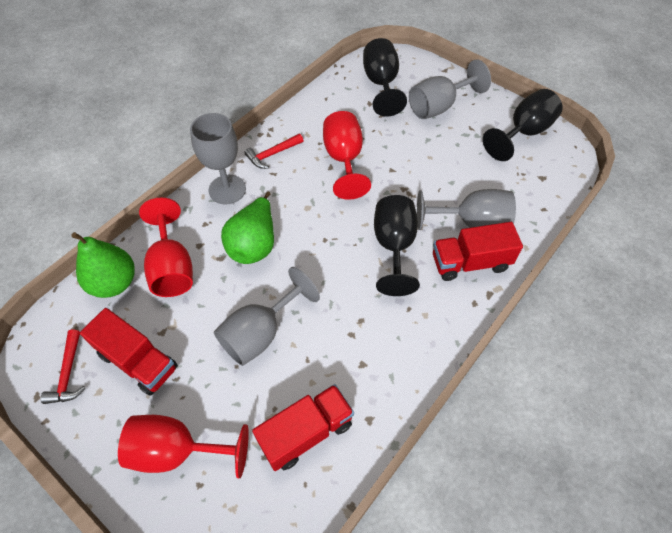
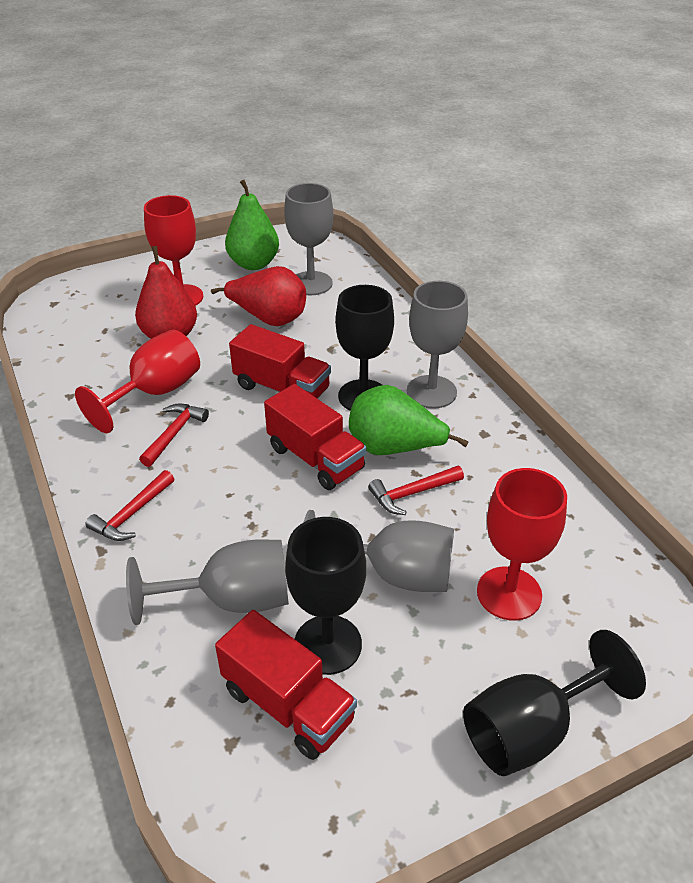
red hammer: 2 -> 3
red pear: 0 -> 2

